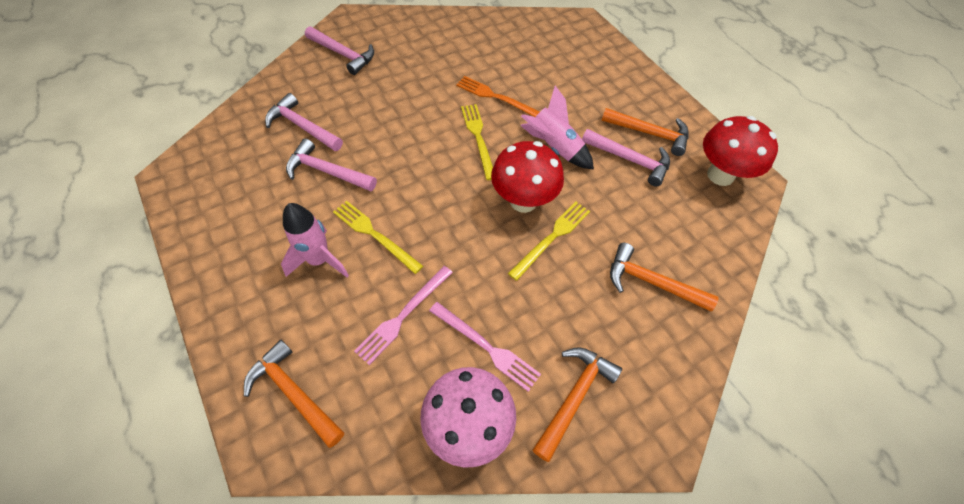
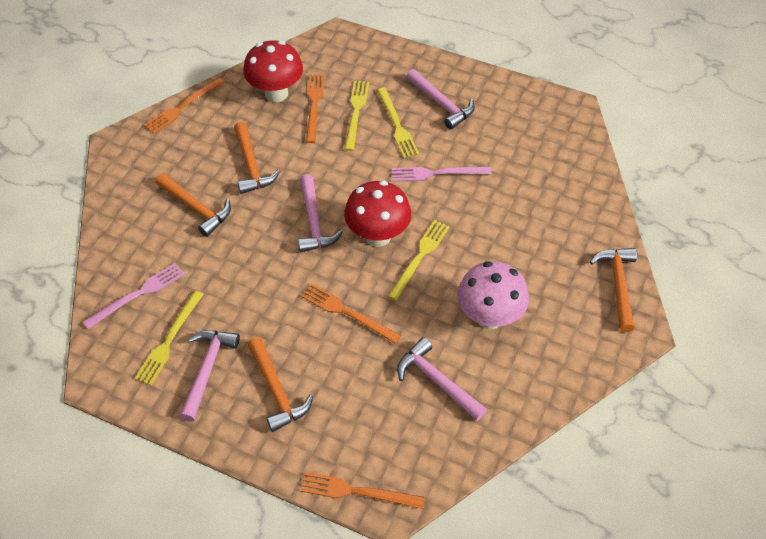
orange fork: 1 -> 4
pink rocket: 2 -> 0
yellow fork: 3 -> 4

